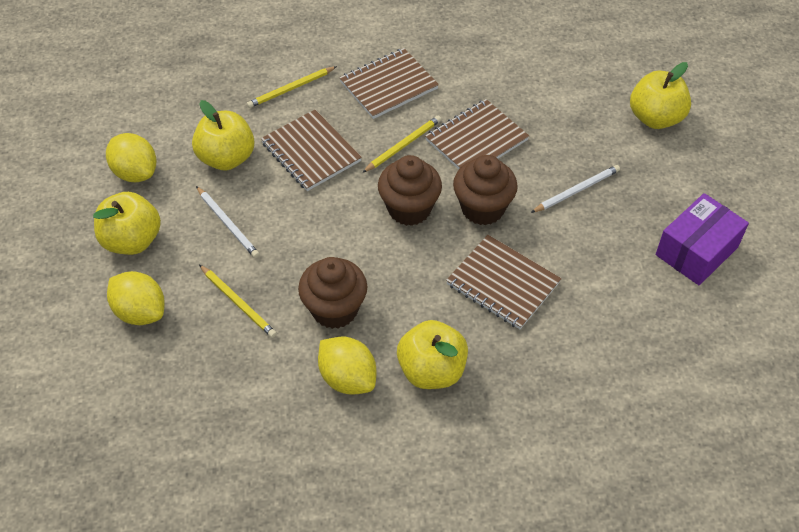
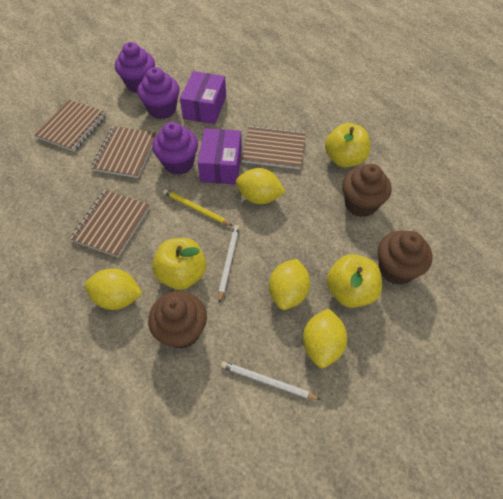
purple box: 1 -> 2
purple cupcake: 0 -> 3
yellow apple: 4 -> 3
yellow lemon: 3 -> 4
yellow pencil: 3 -> 1

